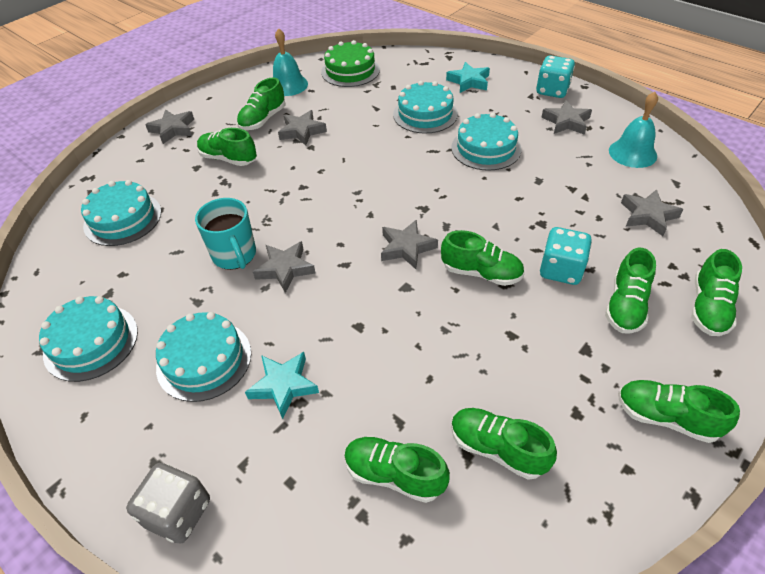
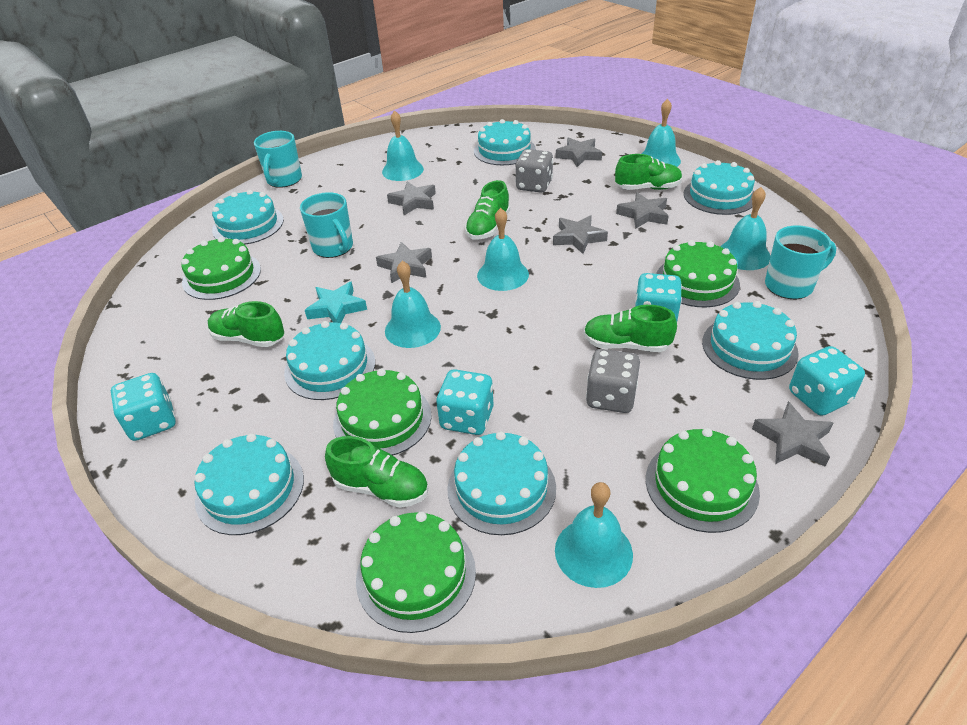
green cake: 1 -> 5
green shoe: 8 -> 5
grey dice: 1 -> 2
turquoise bell: 2 -> 6
turquoise cake: 5 -> 7
turquoise dice: 2 -> 4
turquoise mug: 1 -> 3
turquoise star: 2 -> 1

